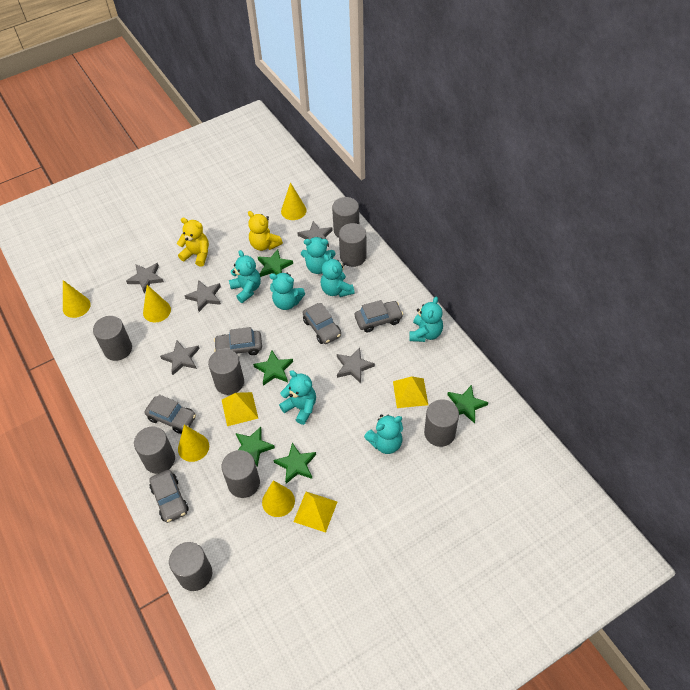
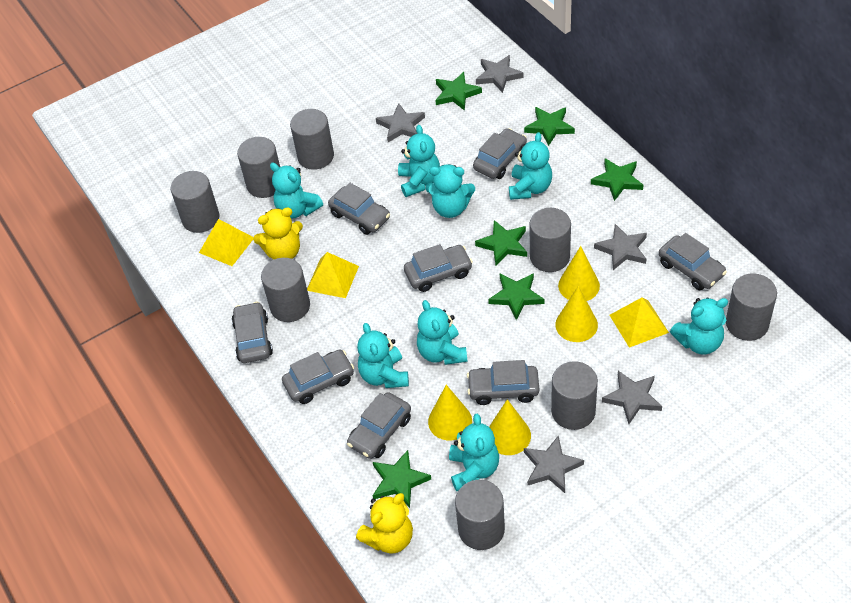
green star: 5 -> 6
grey car: 5 -> 8
turquoise teddy bear: 7 -> 8
yellow cone: 5 -> 4

